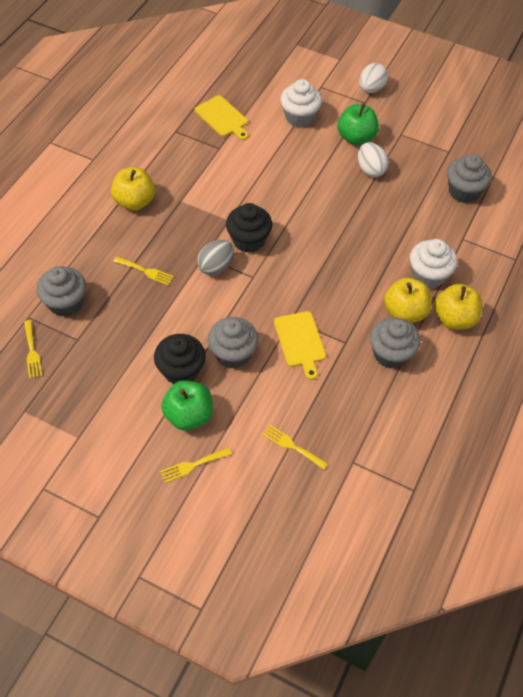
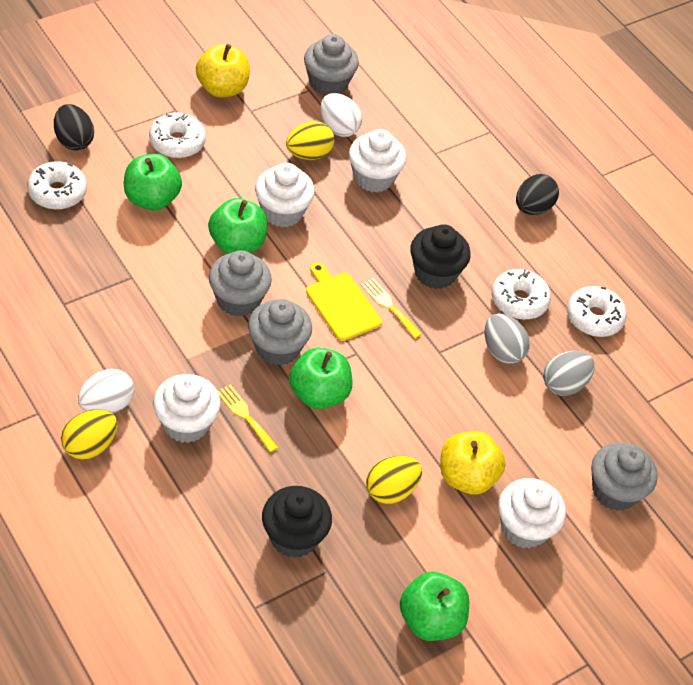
black egg: 0 -> 2
green apple: 2 -> 4
grey egg: 1 -> 2
white cupcake: 2 -> 4
white donut: 0 -> 4
yellow apple: 3 -> 2
yellow cutting board: 2 -> 1
yellow egg: 0 -> 3
yellow fork: 4 -> 2

